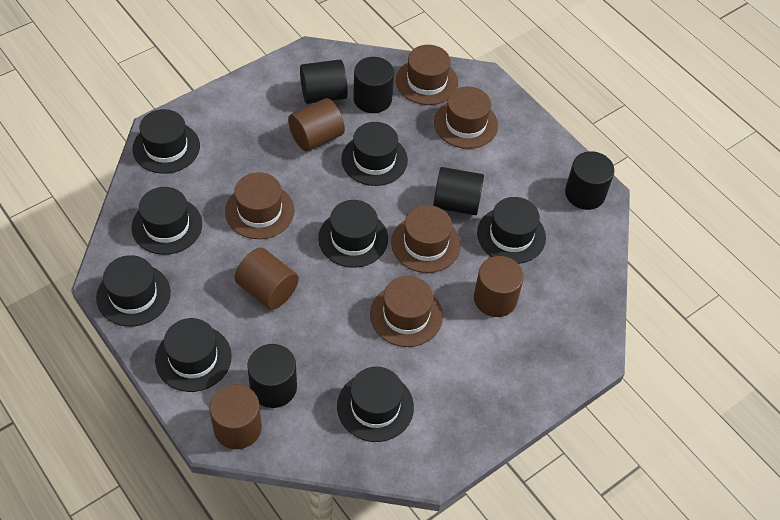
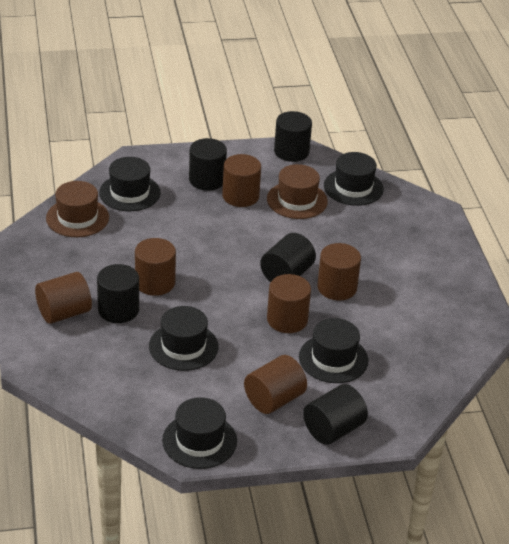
black hat: 8 -> 5
brown cylinder: 4 -> 6
brown hat: 5 -> 2

